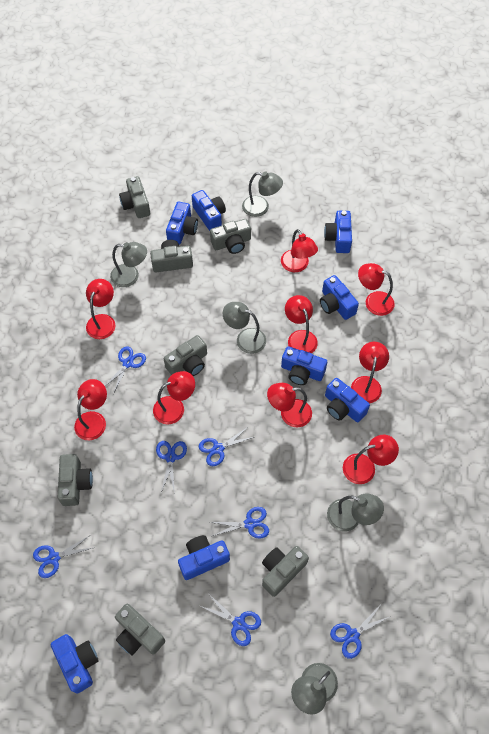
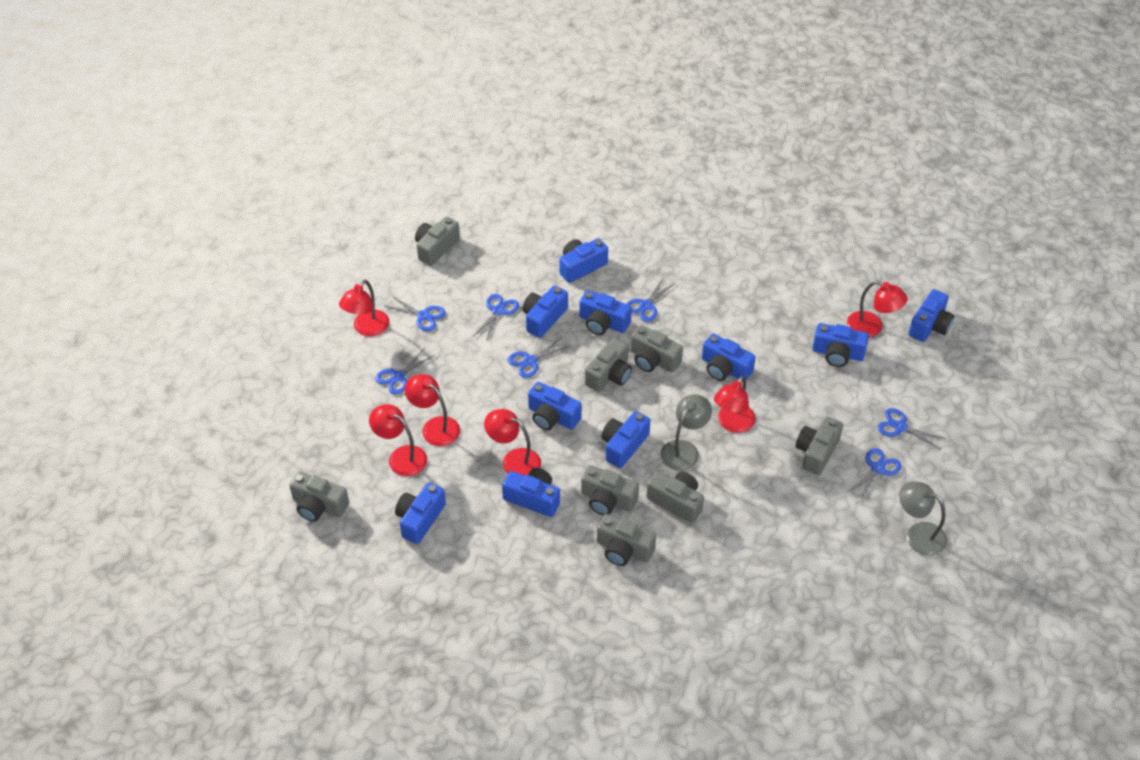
blue camera: 8 -> 10
grey camera: 7 -> 8
grey lamp: 5 -> 2
red lamp: 9 -> 6

